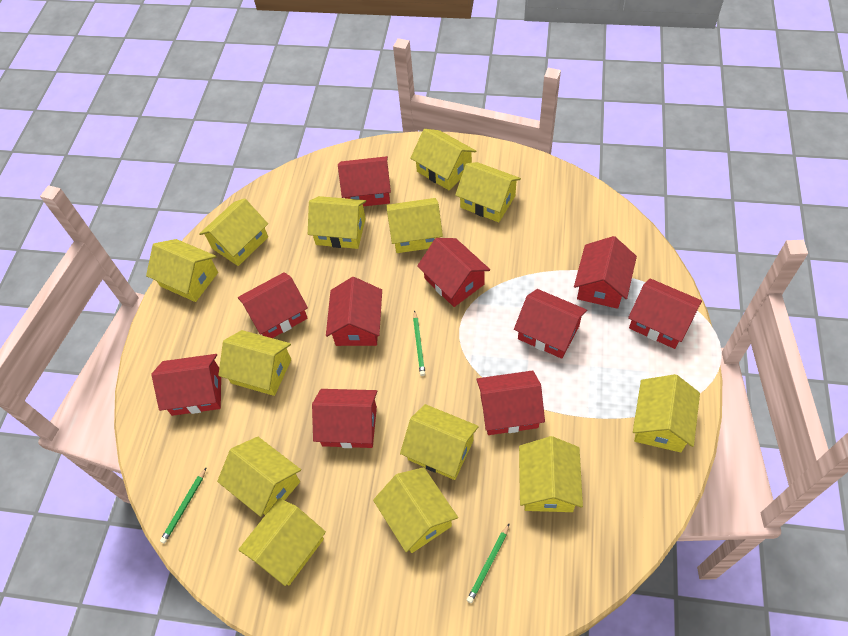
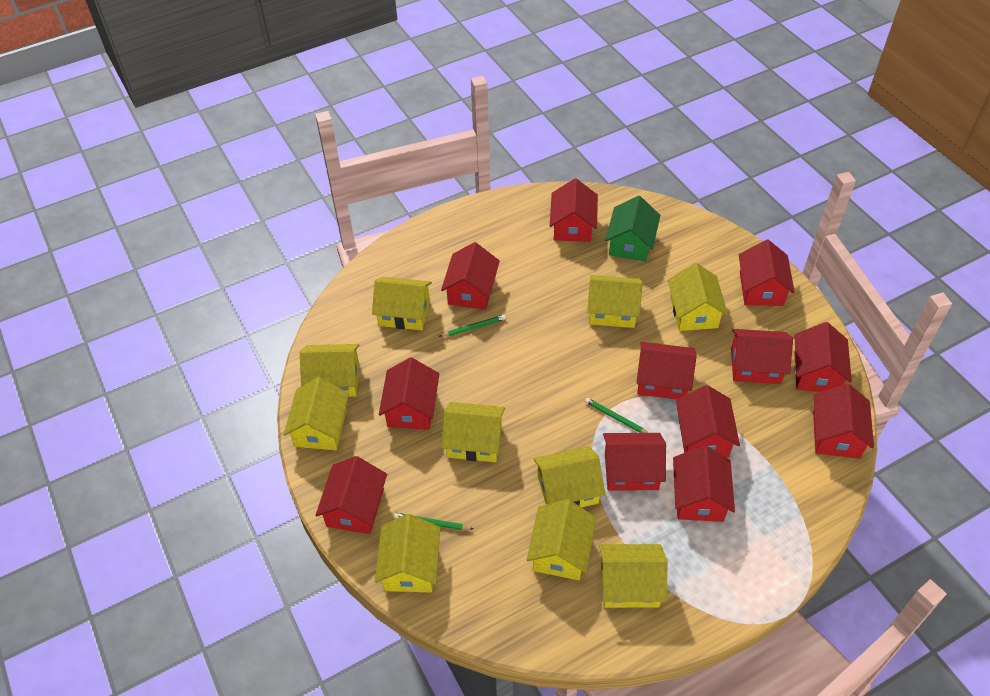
green house: 0 -> 1
red house: 10 -> 12
yellow house: 13 -> 10

